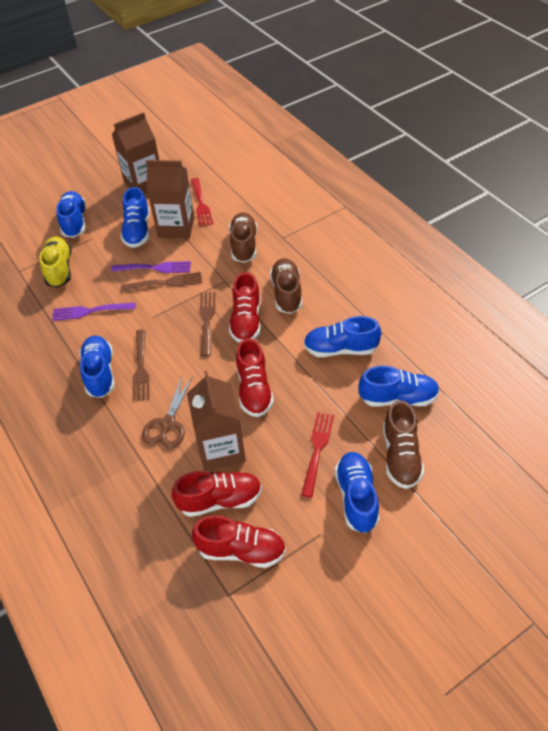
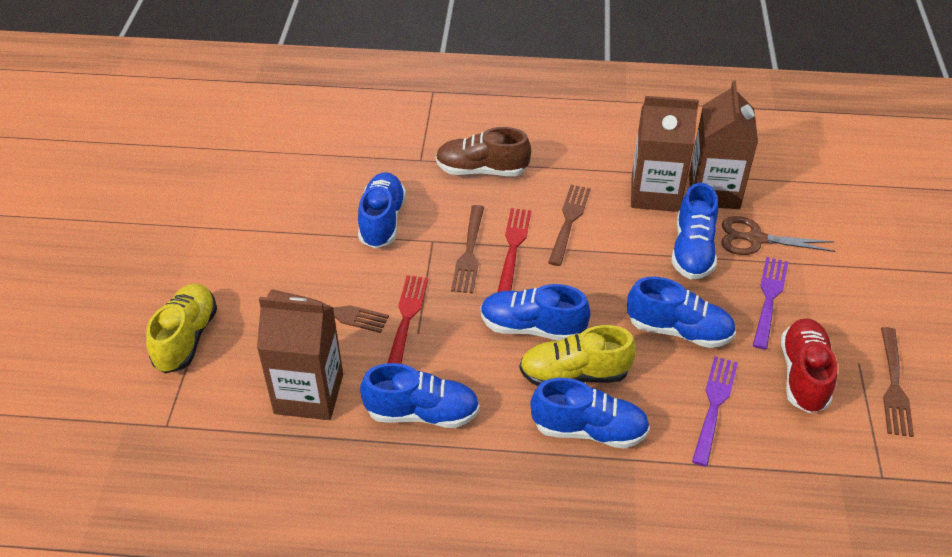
brown fork: 3 -> 4
brown shoe: 3 -> 1
red shoe: 4 -> 1
yellow shoe: 1 -> 2

